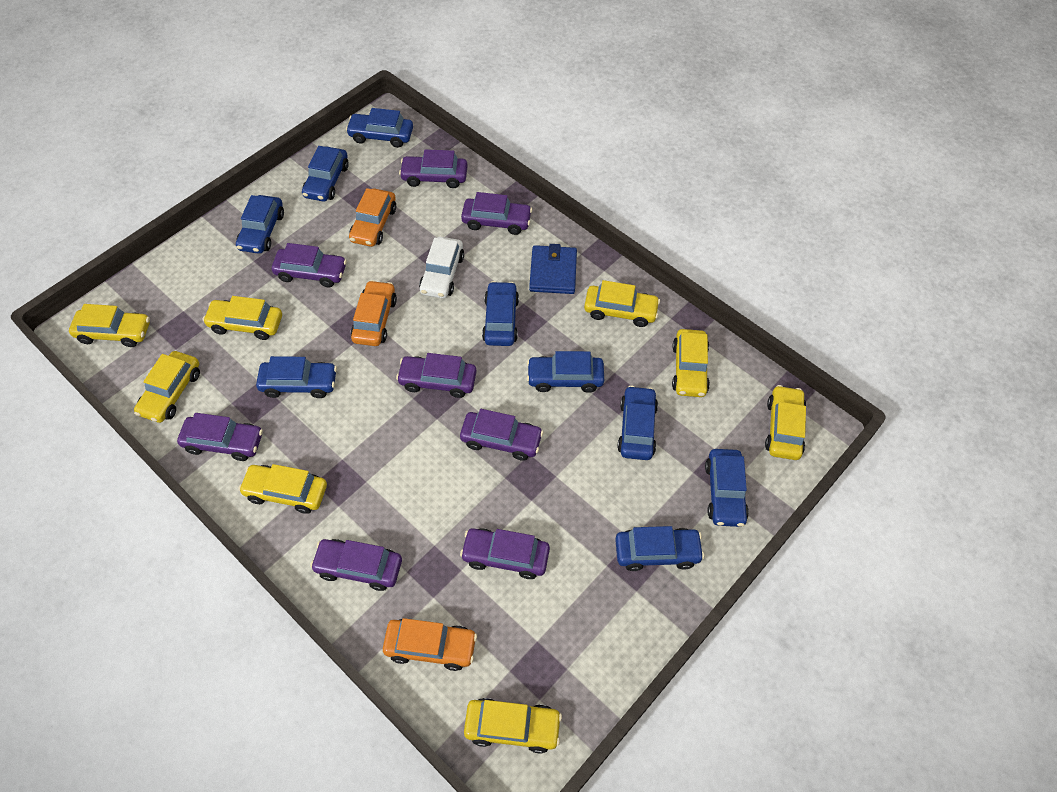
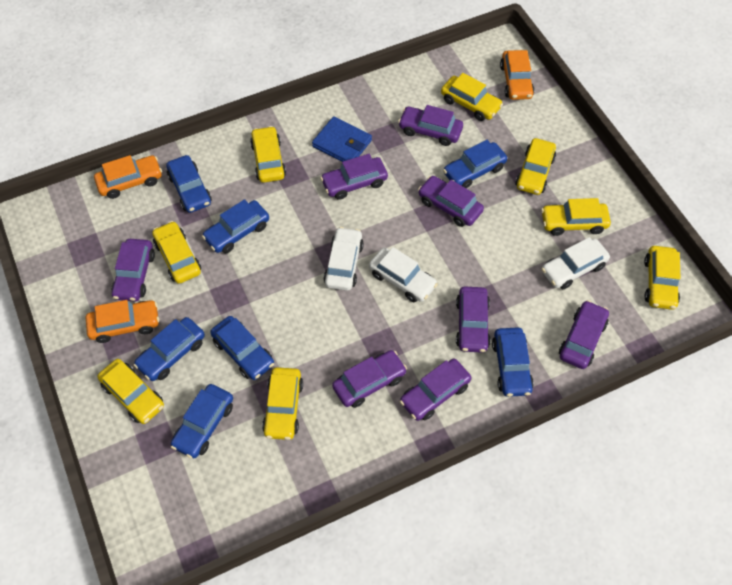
blue car: 9 -> 7
white car: 1 -> 3

